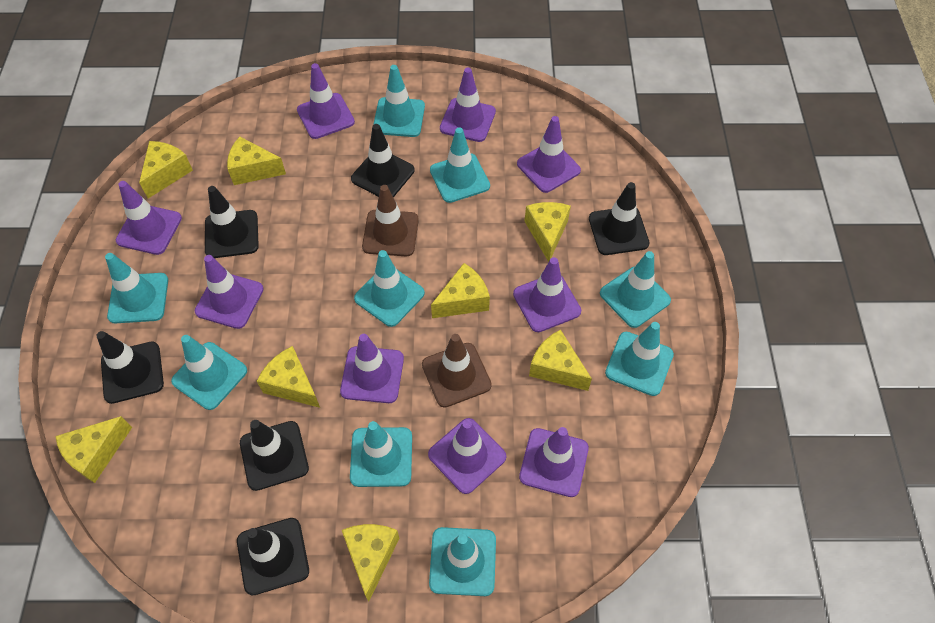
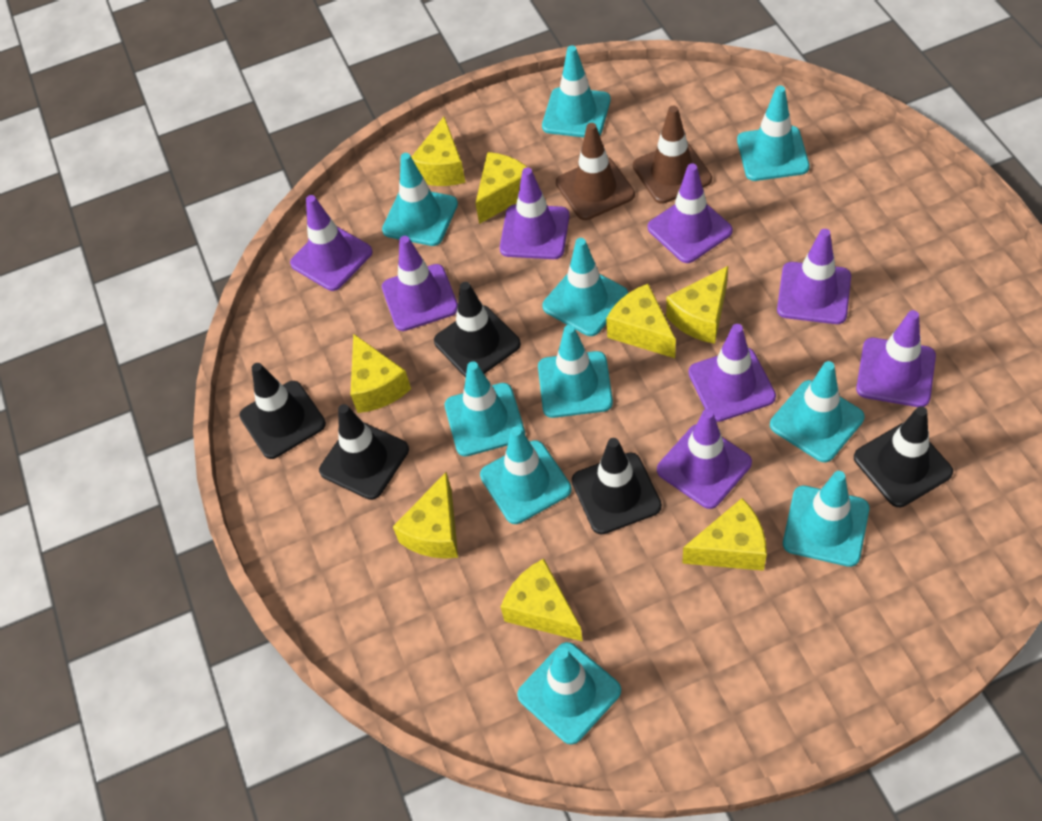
black traffic cone: 6 -> 5
purple traffic cone: 9 -> 8
turquoise traffic cone: 9 -> 10

